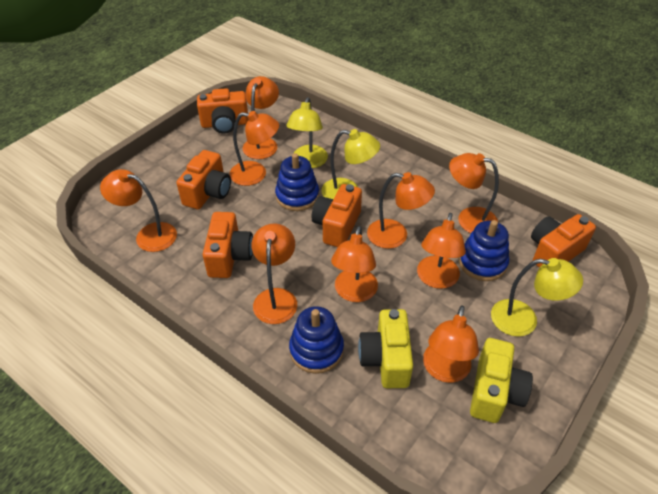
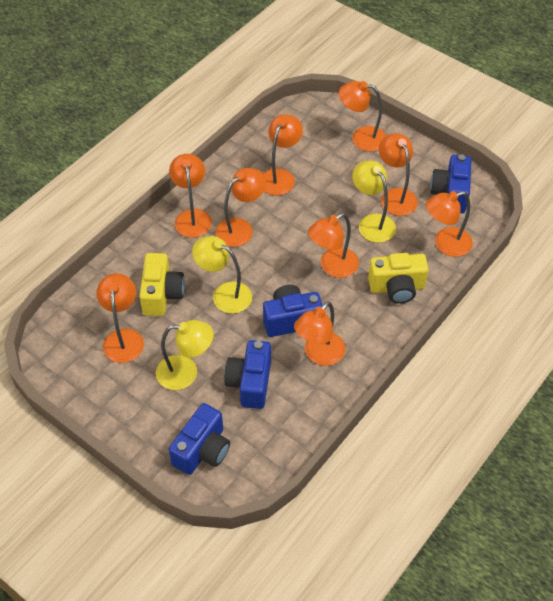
blue camera: 0 -> 4
blue stacking toy: 3 -> 0
orange camera: 5 -> 0

